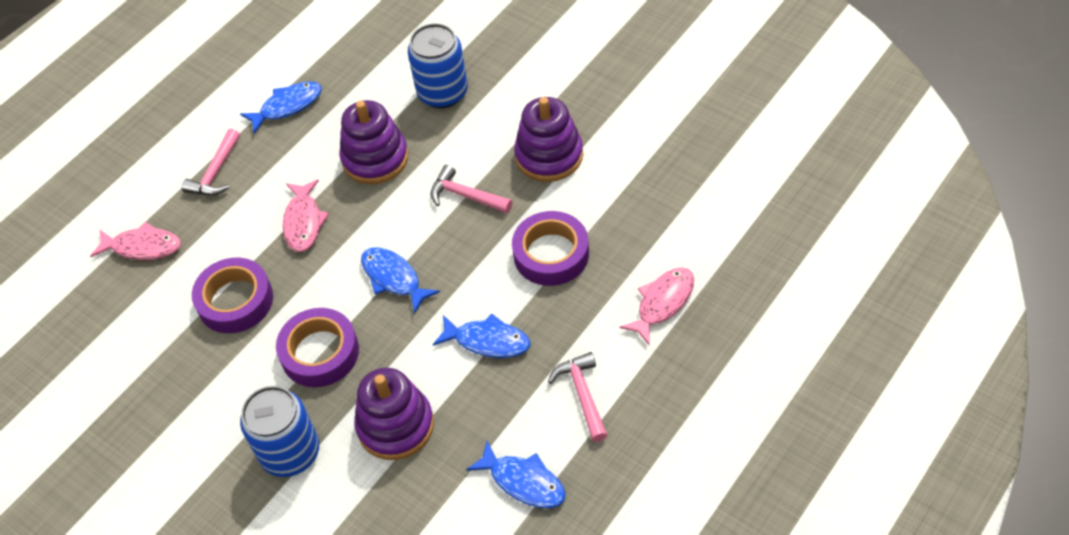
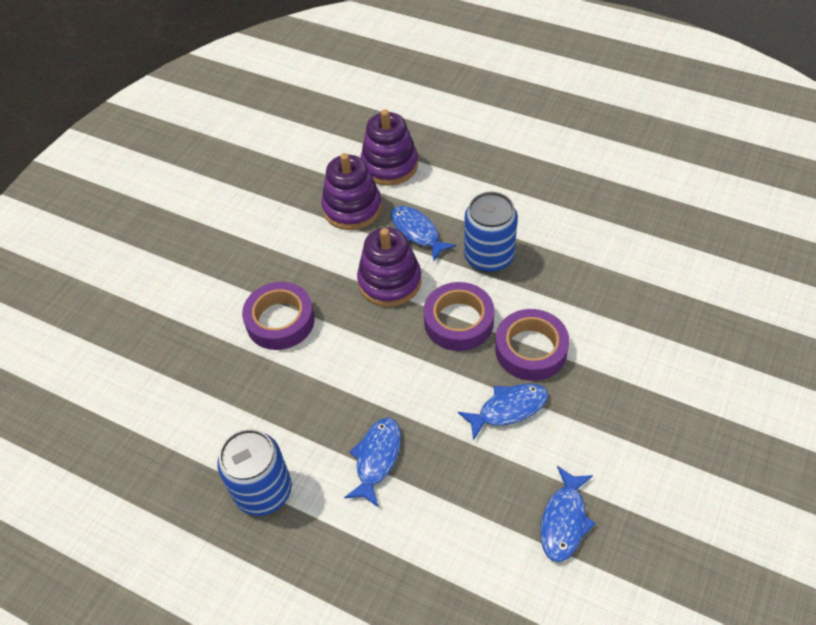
pink fish: 3 -> 0
pink hammer: 3 -> 0

